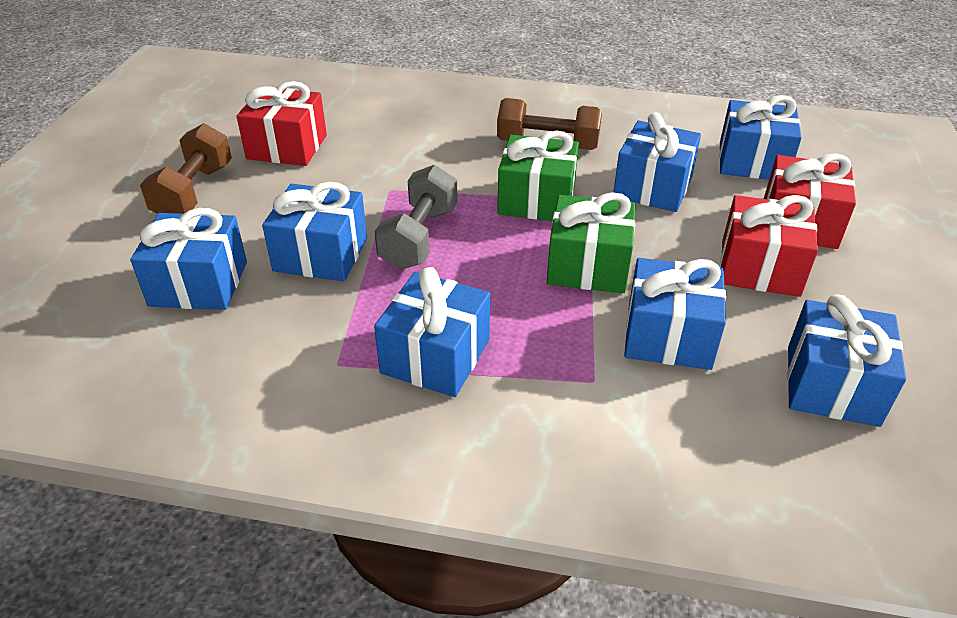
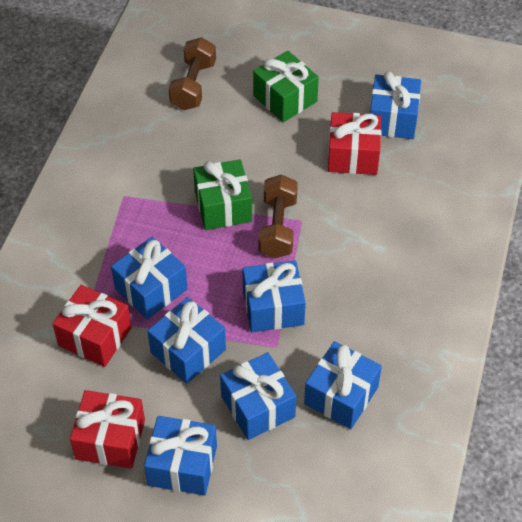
grey dumbbell: 1 -> 0

